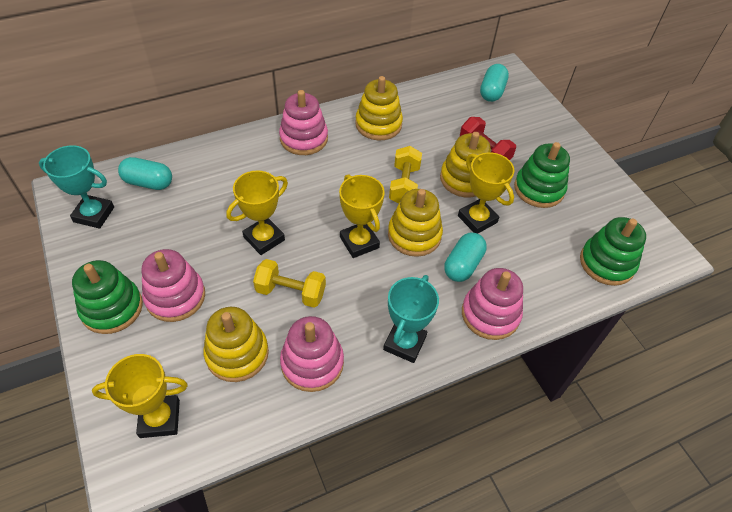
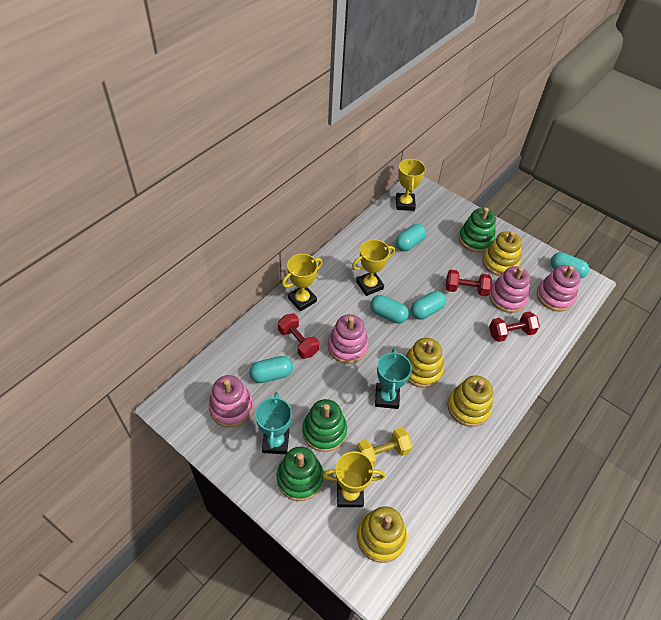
red dumbbell: 1 -> 3
turquoise capsule: 3 -> 5
yellow dumbbell: 2 -> 1

